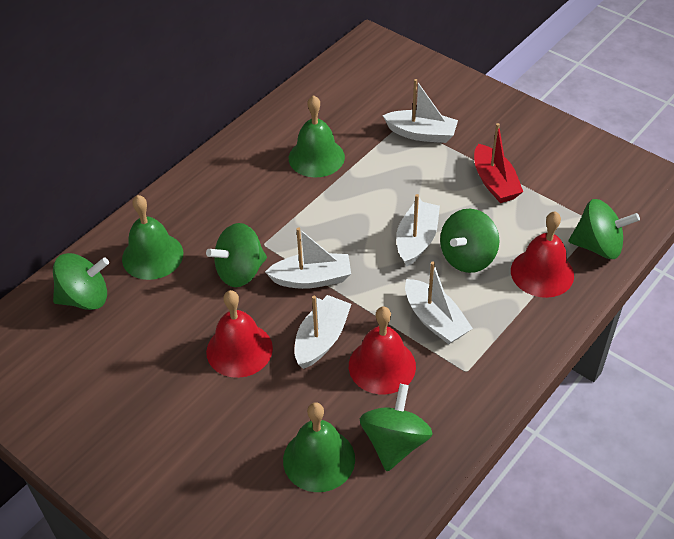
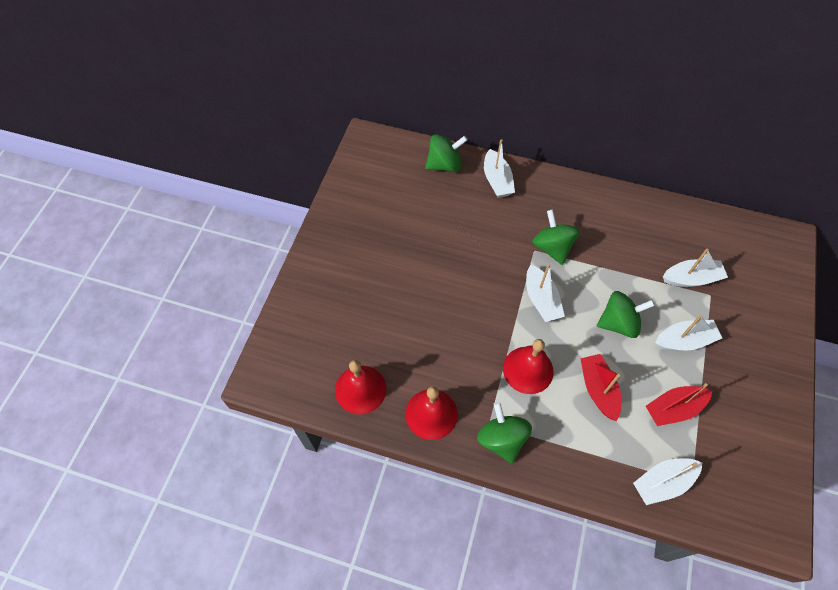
green bell: 3 -> 0
green spinning top: 5 -> 4
red boat: 1 -> 2

